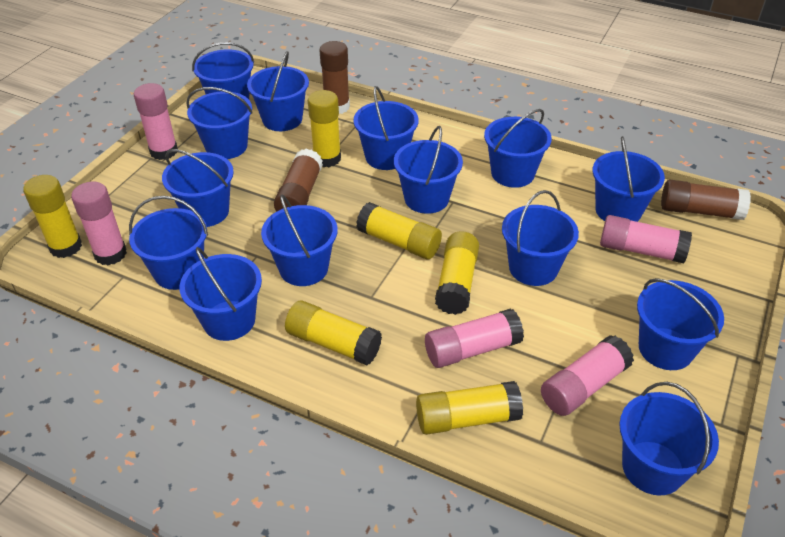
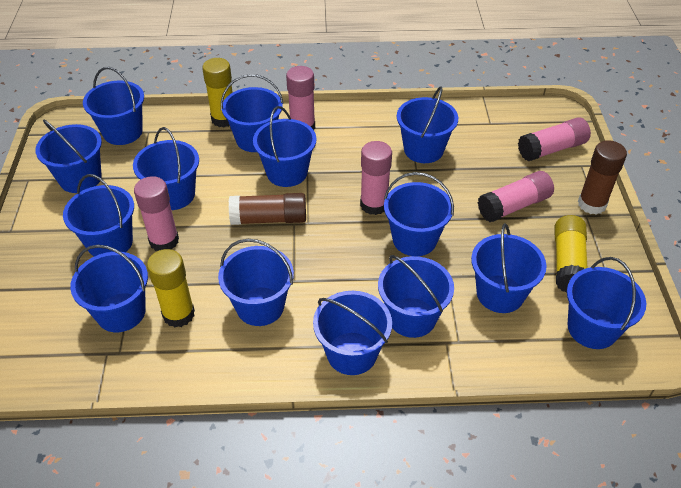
brown glue stick: 3 -> 2
yellow glue stick: 6 -> 3

